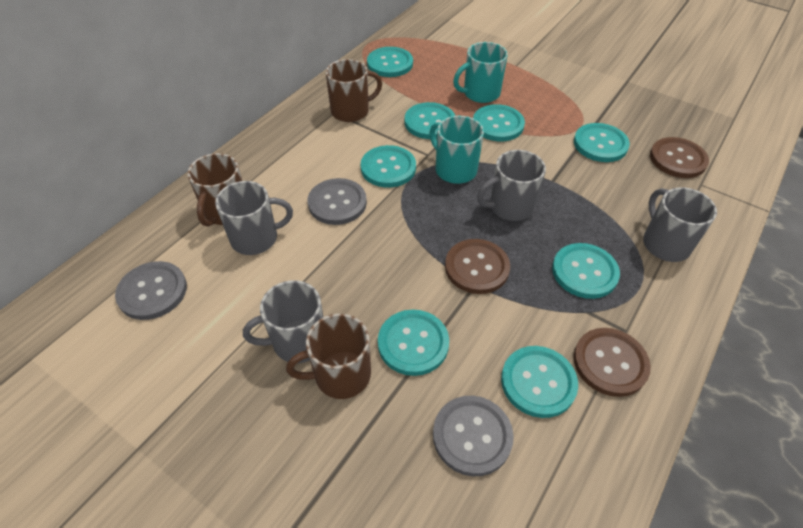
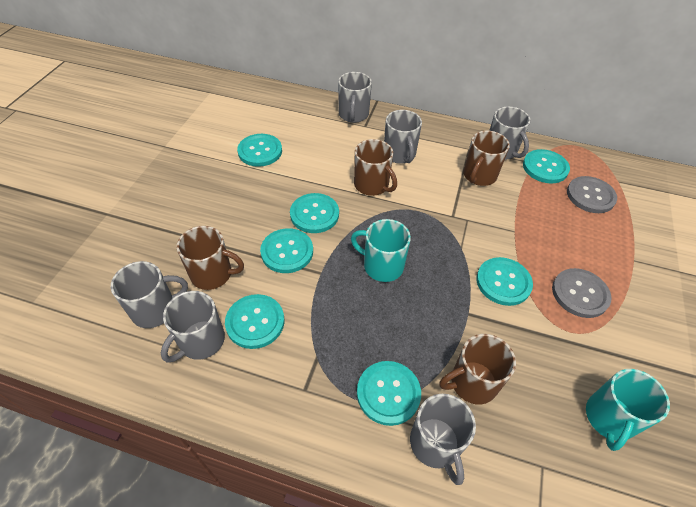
brown button: 3 -> 0
brown mug: 3 -> 4
grey button: 3 -> 2
grey mug: 4 -> 6
turquoise button: 8 -> 7

